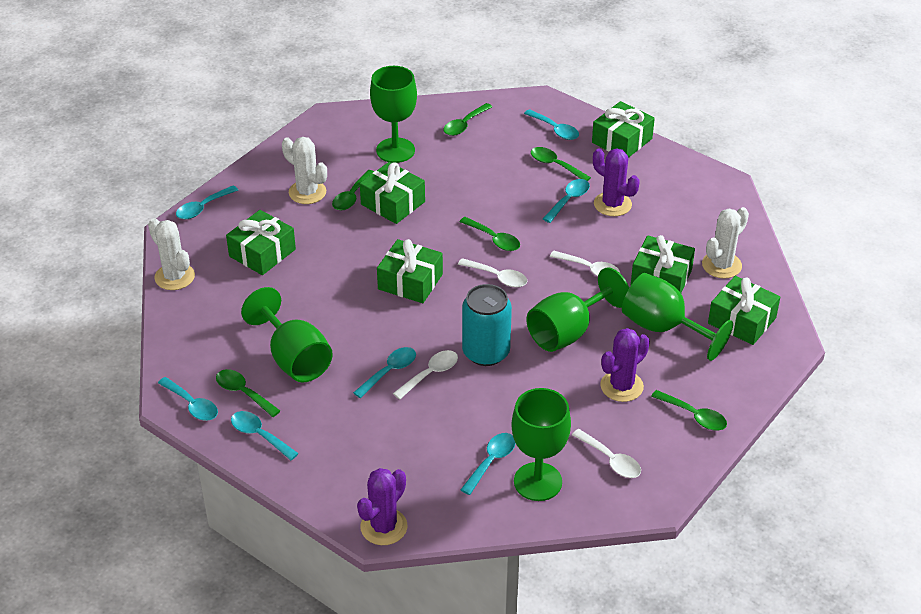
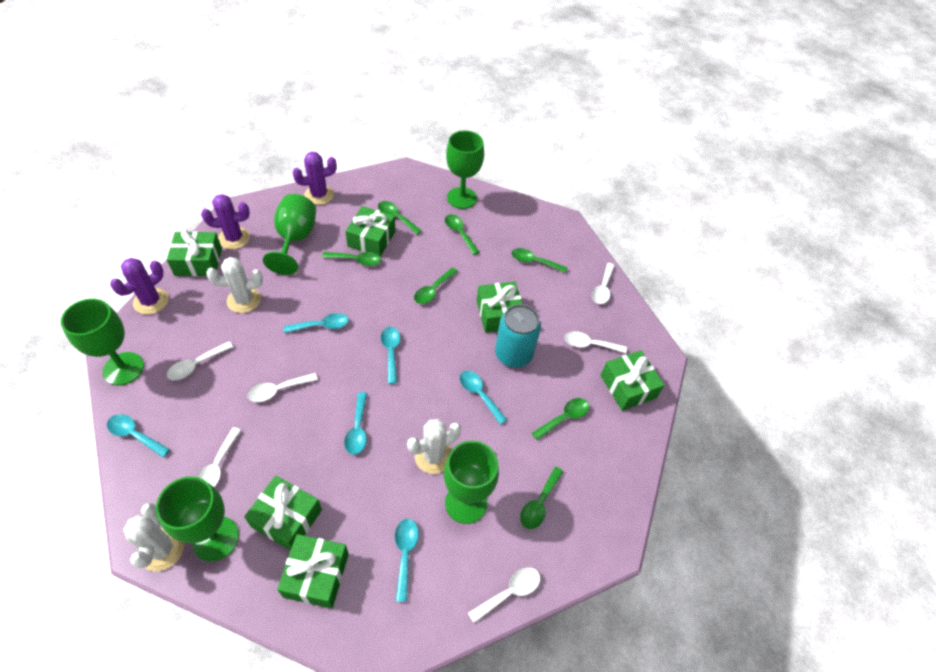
green spoon: 6 -> 7
turquoise spoon: 7 -> 6
white spoon: 4 -> 6

